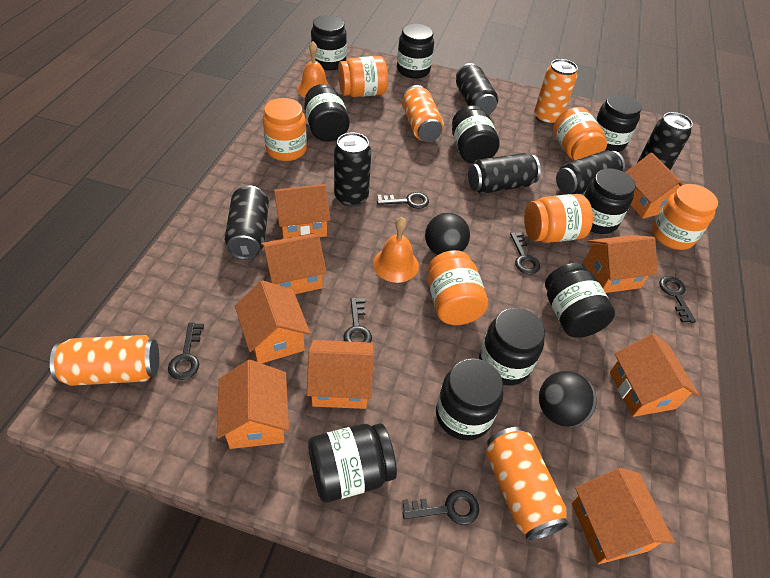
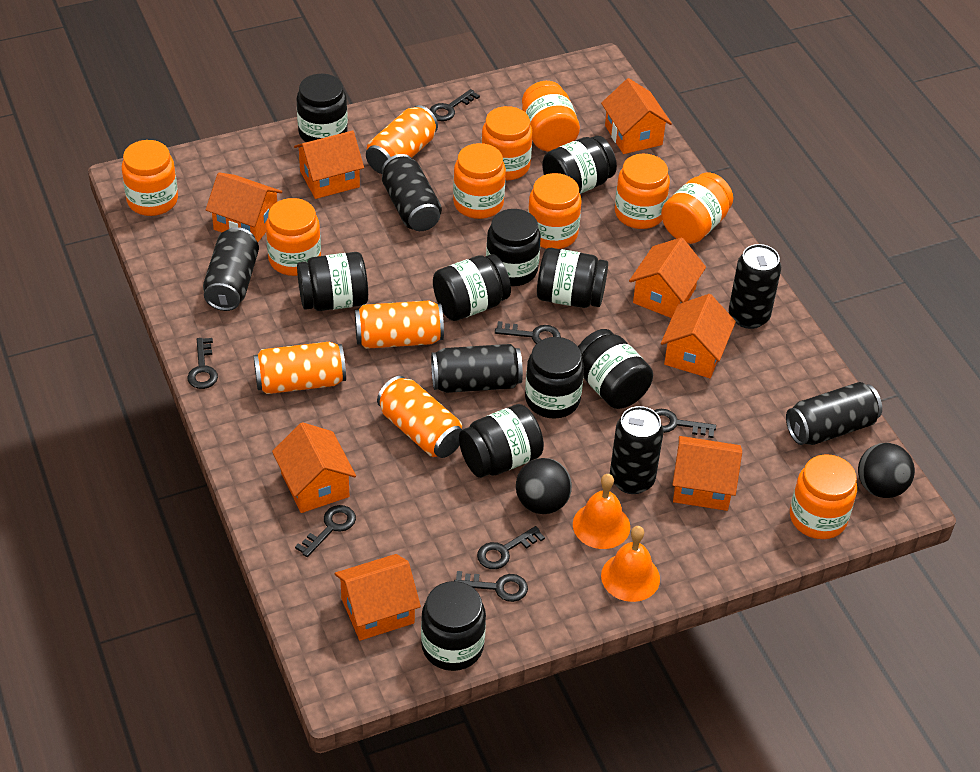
black key: 6 -> 7
orange house: 9 -> 8
orange jar: 6 -> 9

